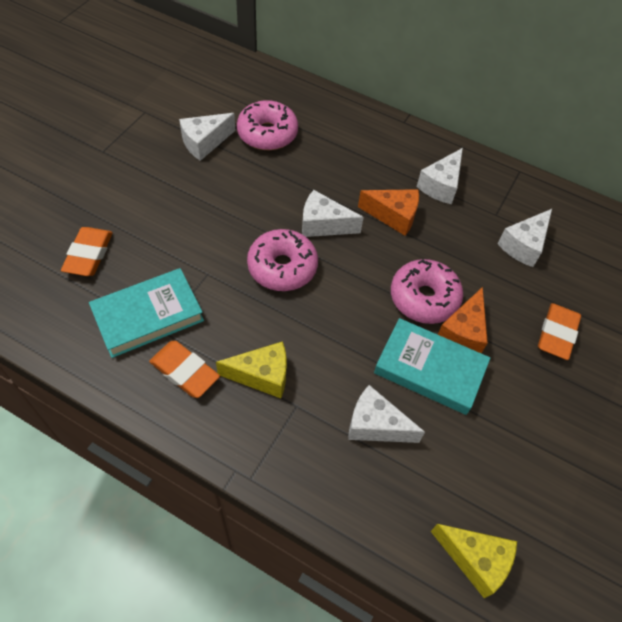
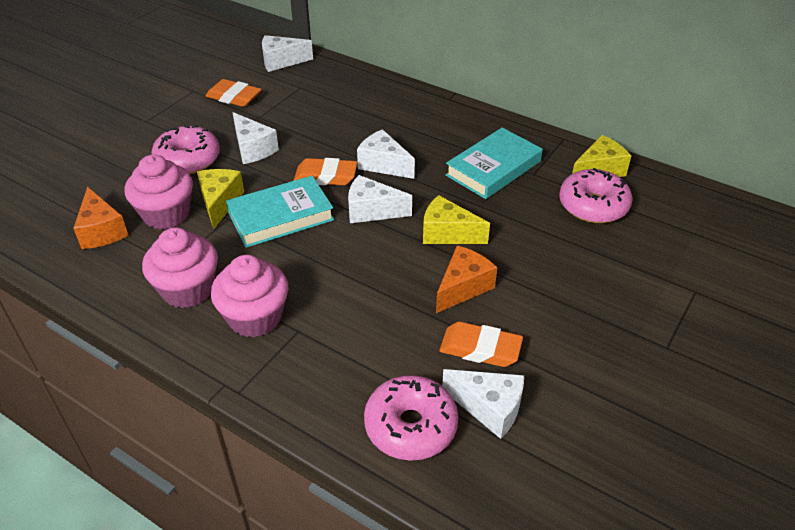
pink cupcake: 0 -> 3
yellow cheese: 2 -> 3

